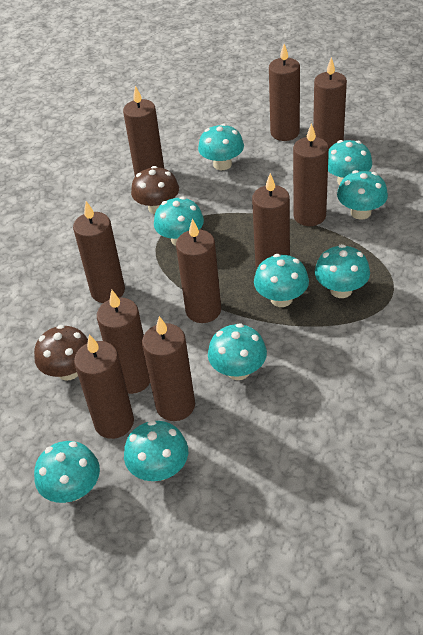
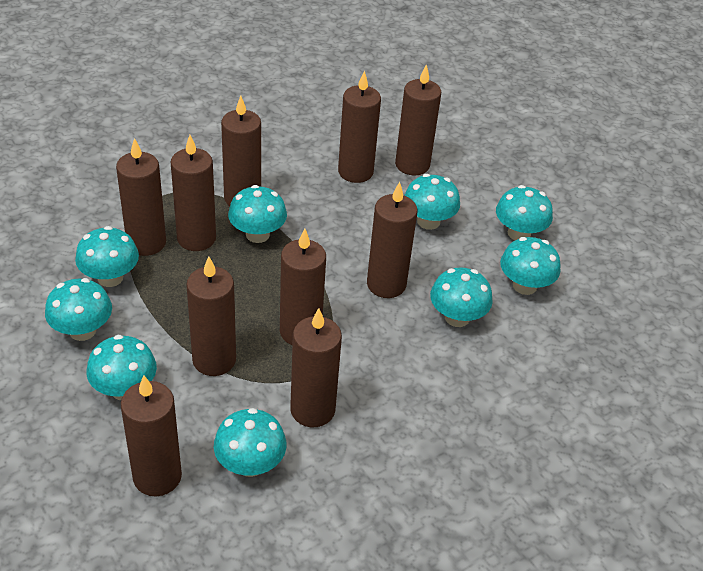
brown mushroom: 2 -> 0

